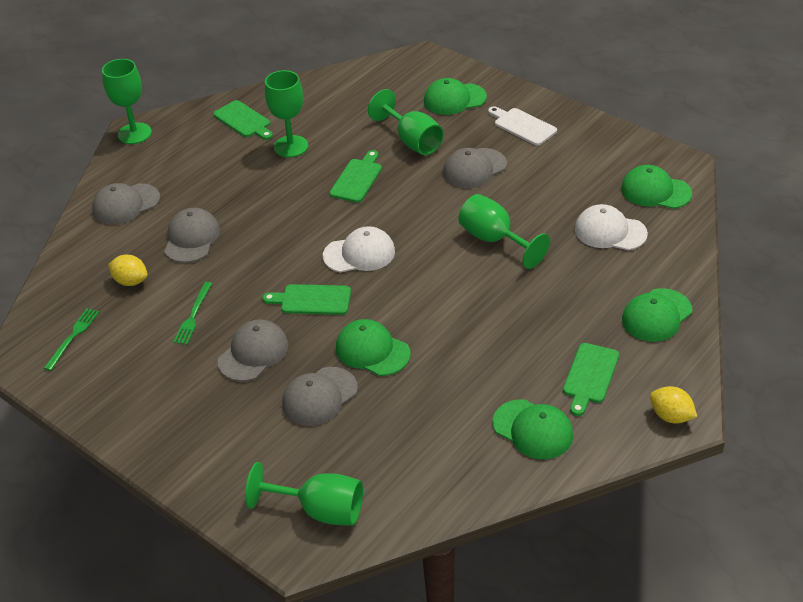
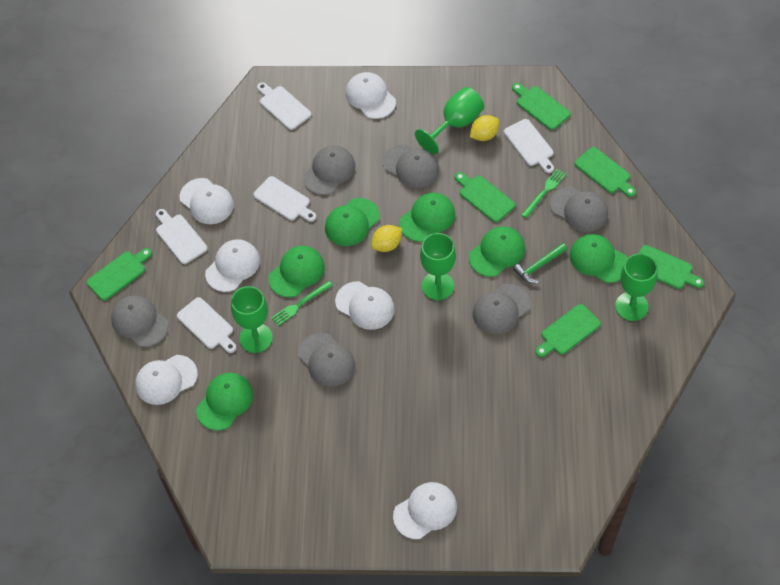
green cap: 5 -> 6
green cutting board: 4 -> 6
green goblet: 5 -> 4
green hammer: 0 -> 1
grey cap: 5 -> 6
white cap: 2 -> 6
white cutting board: 1 -> 5

